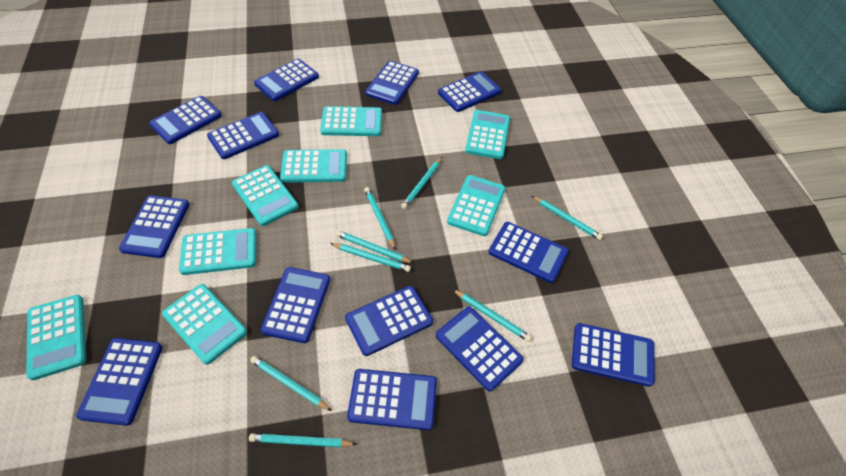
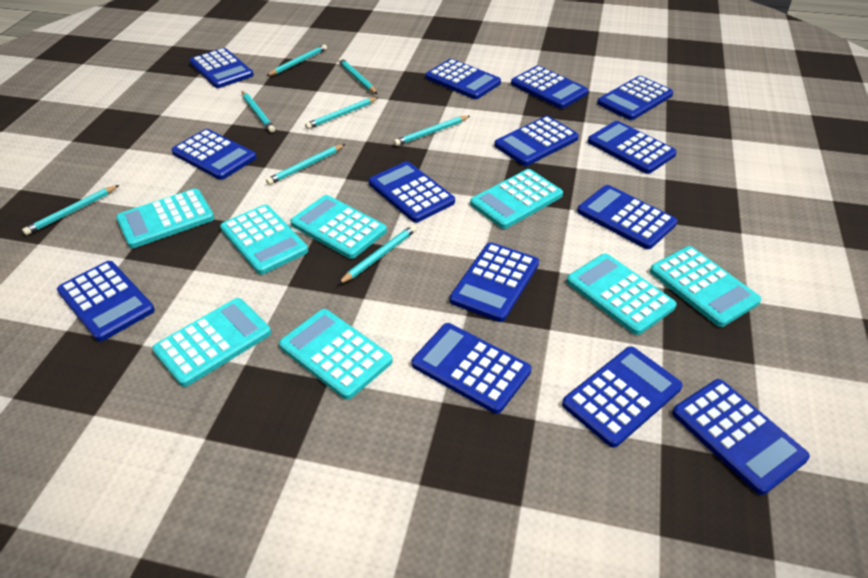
blue calculator: 13 -> 14

